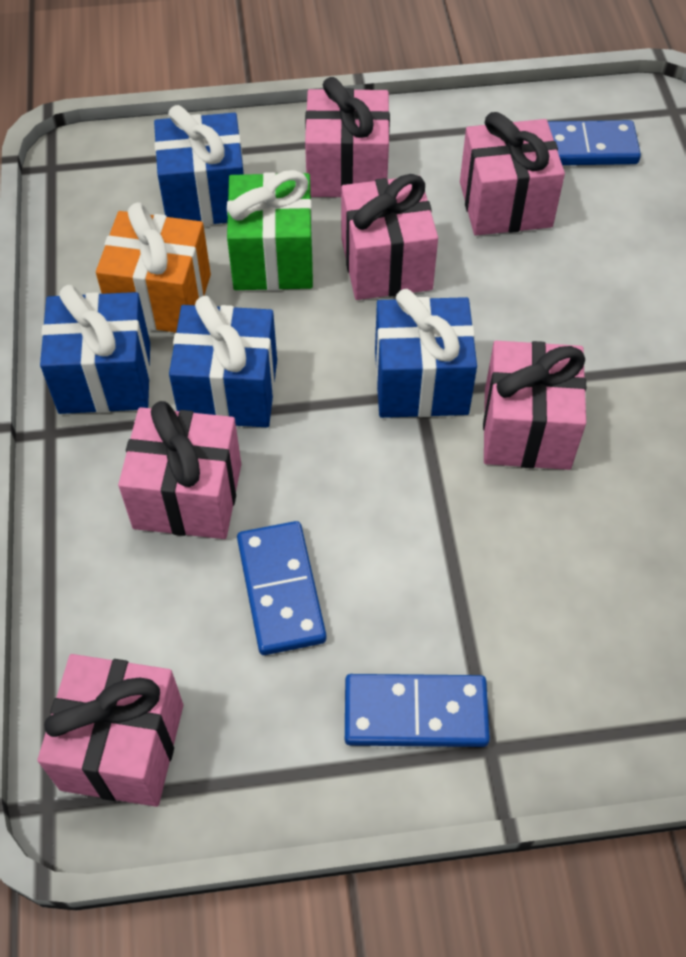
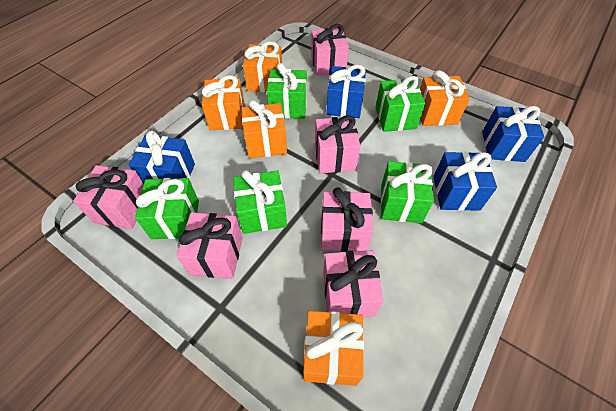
blue domino: 3 -> 0
green gift: 1 -> 5
orange gift: 1 -> 5

